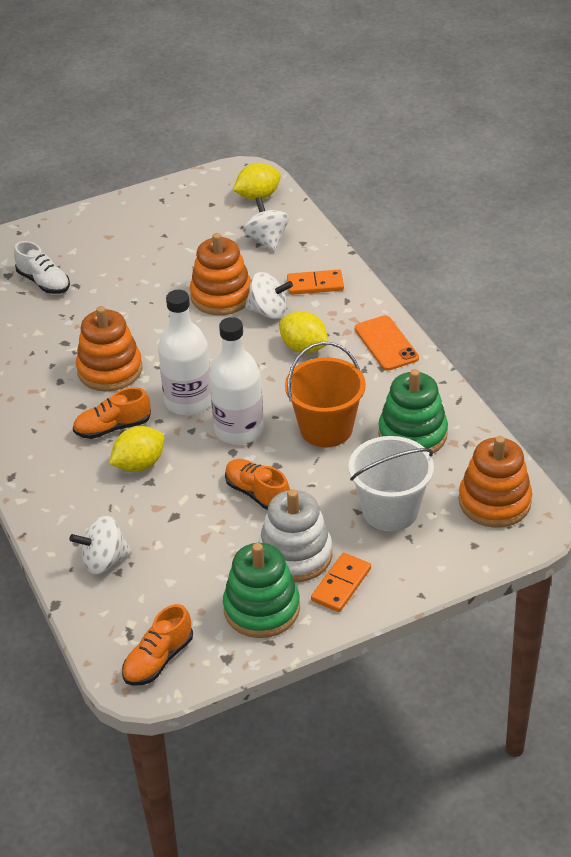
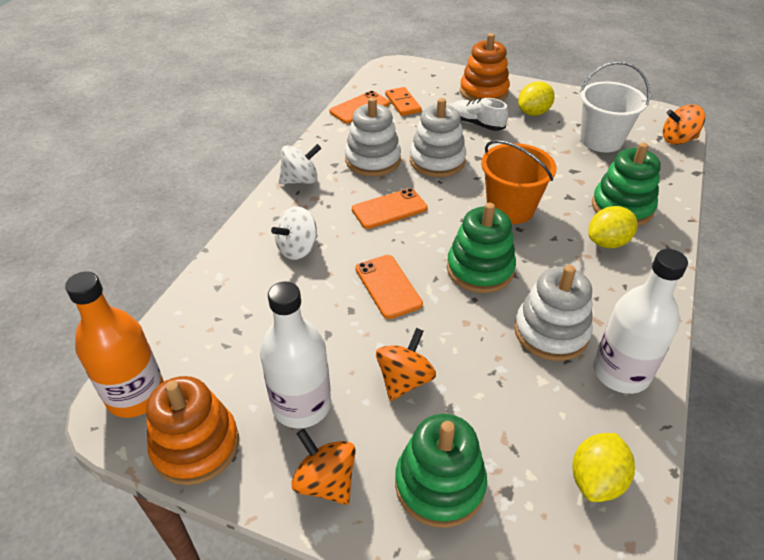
green stacking toy: 2 -> 3
orange bottle: 0 -> 1
orange domino: 2 -> 1
orange phone: 1 -> 3
orange shoe: 3 -> 0
orange spinning top: 0 -> 3
orange stacking toy: 3 -> 2
white spinning top: 3 -> 2
white stacking toy: 1 -> 3

